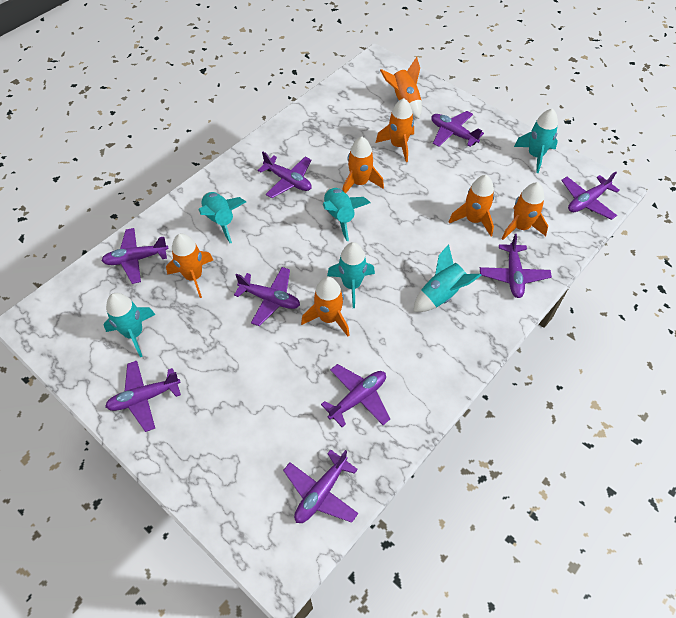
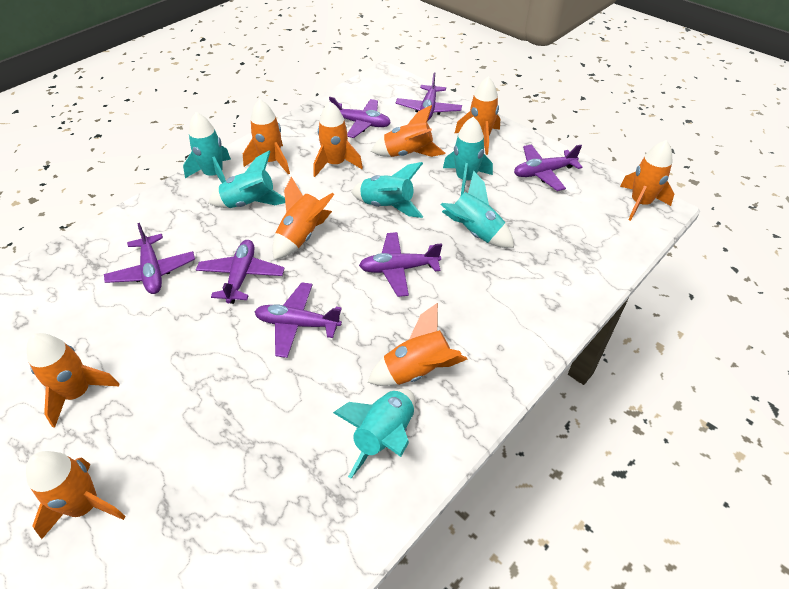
orange rocket: 7 -> 9
purple plane: 9 -> 7

